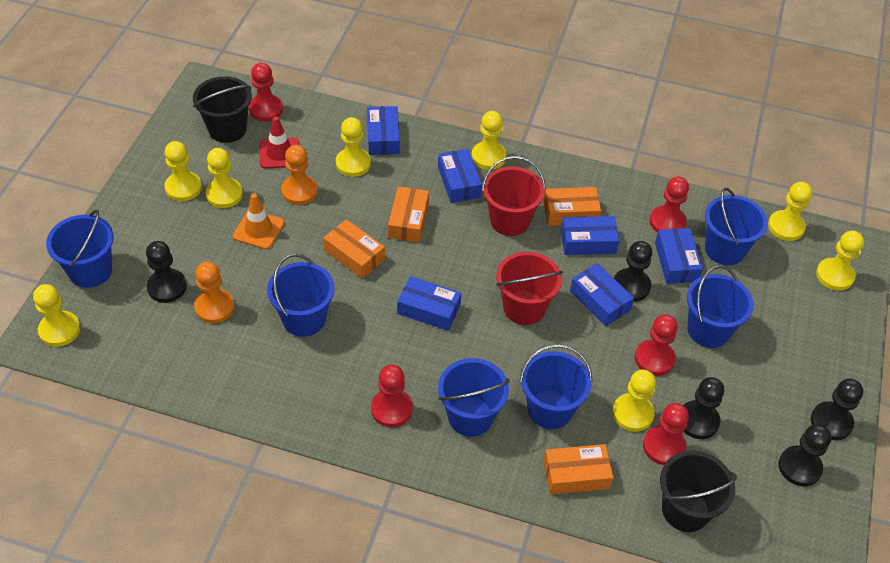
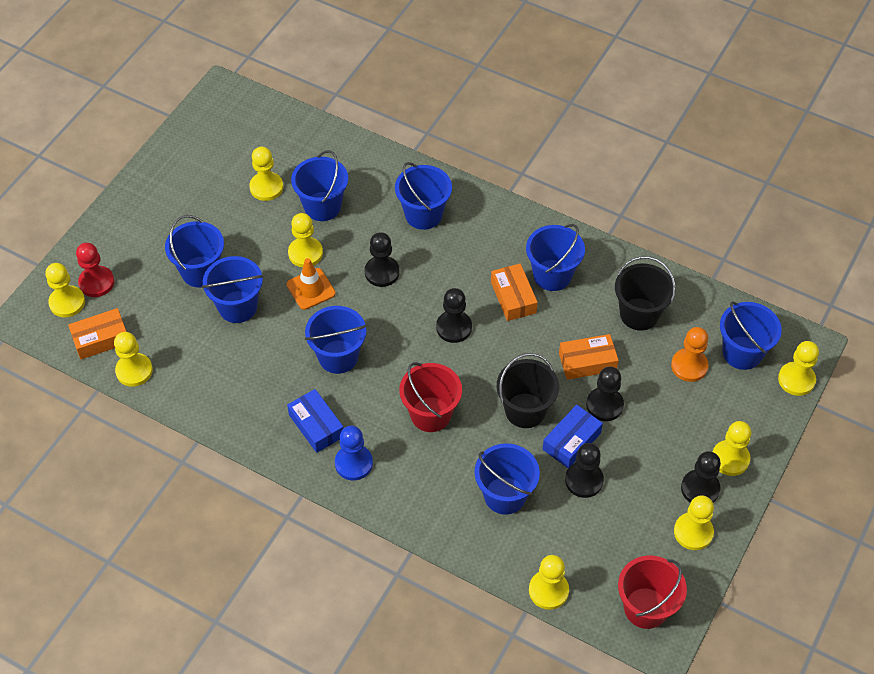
blue box: 6 -> 2
blue bucket: 6 -> 8
blue pawn: 0 -> 1
orange box: 4 -> 3
orange pawn: 2 -> 1
red pawn: 5 -> 1
red traffic cone: 1 -> 0

